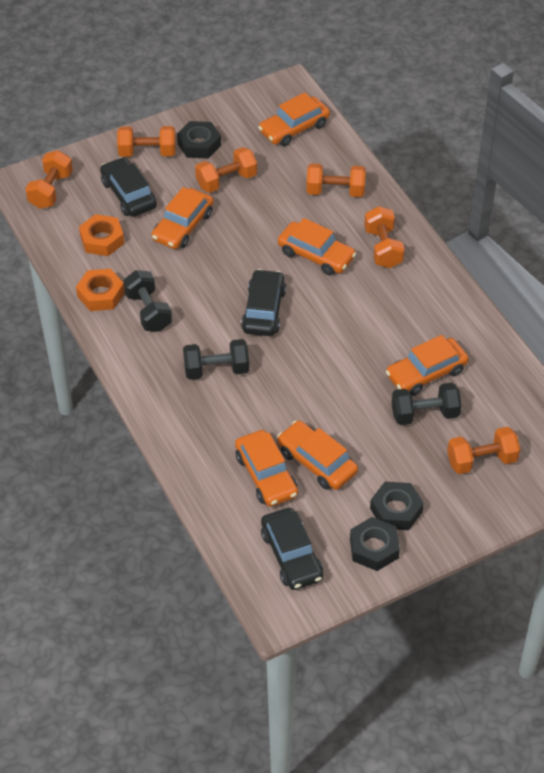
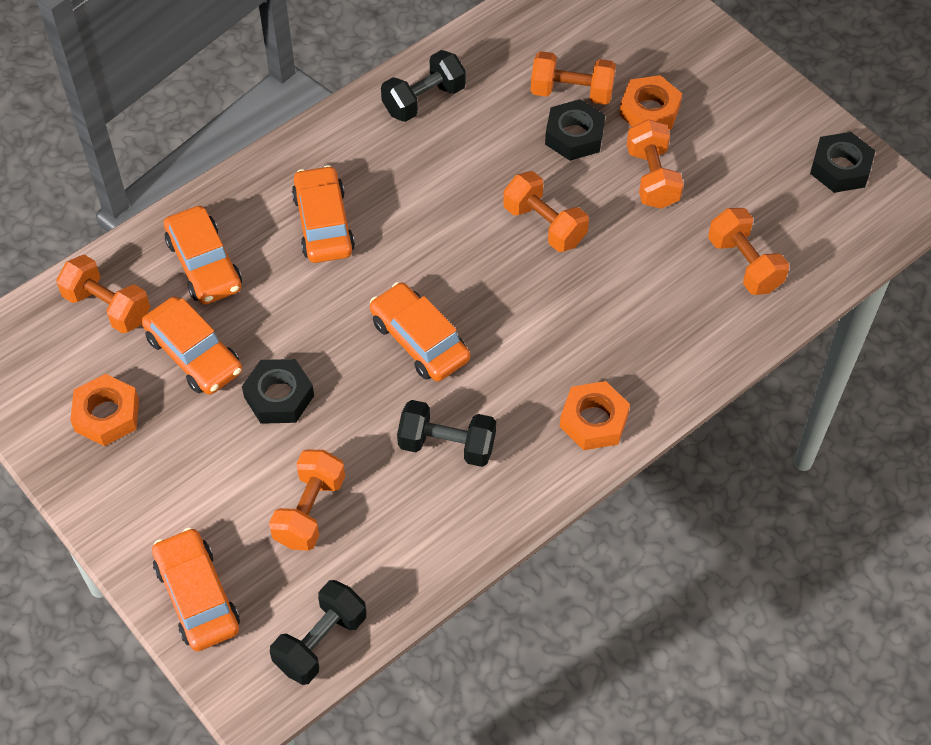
black car: 3 -> 0
orange car: 6 -> 5
orange nut: 2 -> 3

